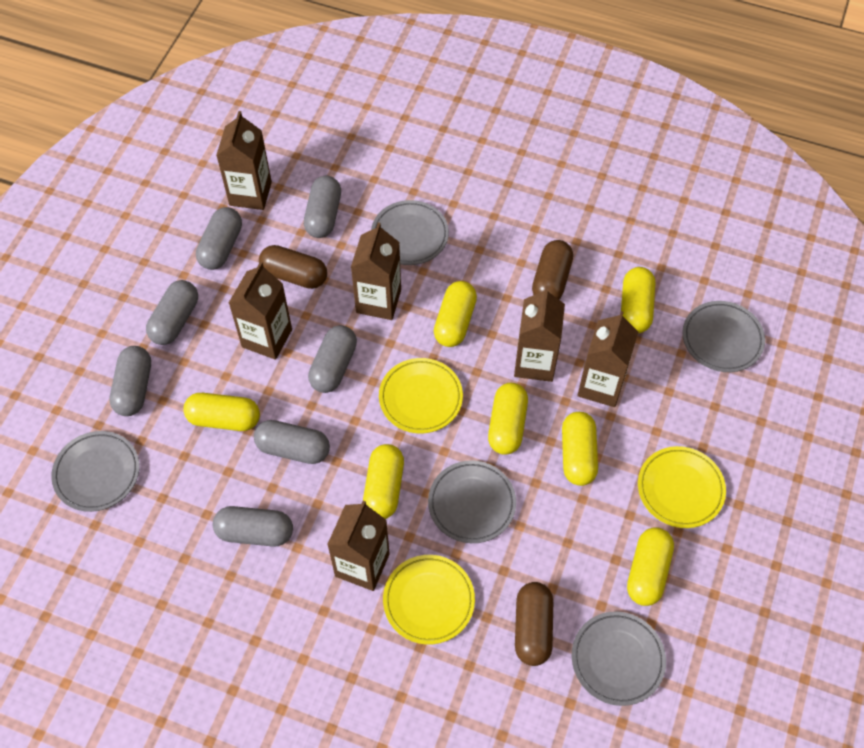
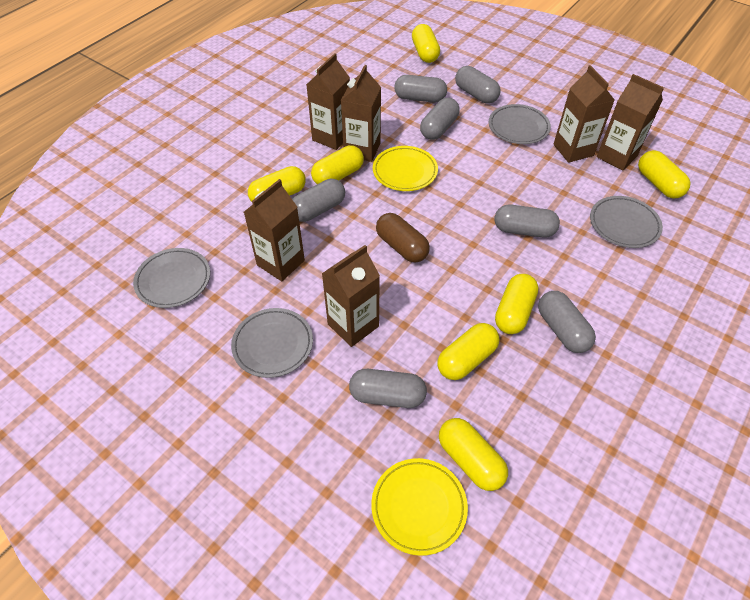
brown capsule: 3 -> 1
grey plate: 5 -> 4
yellow plate: 3 -> 2

